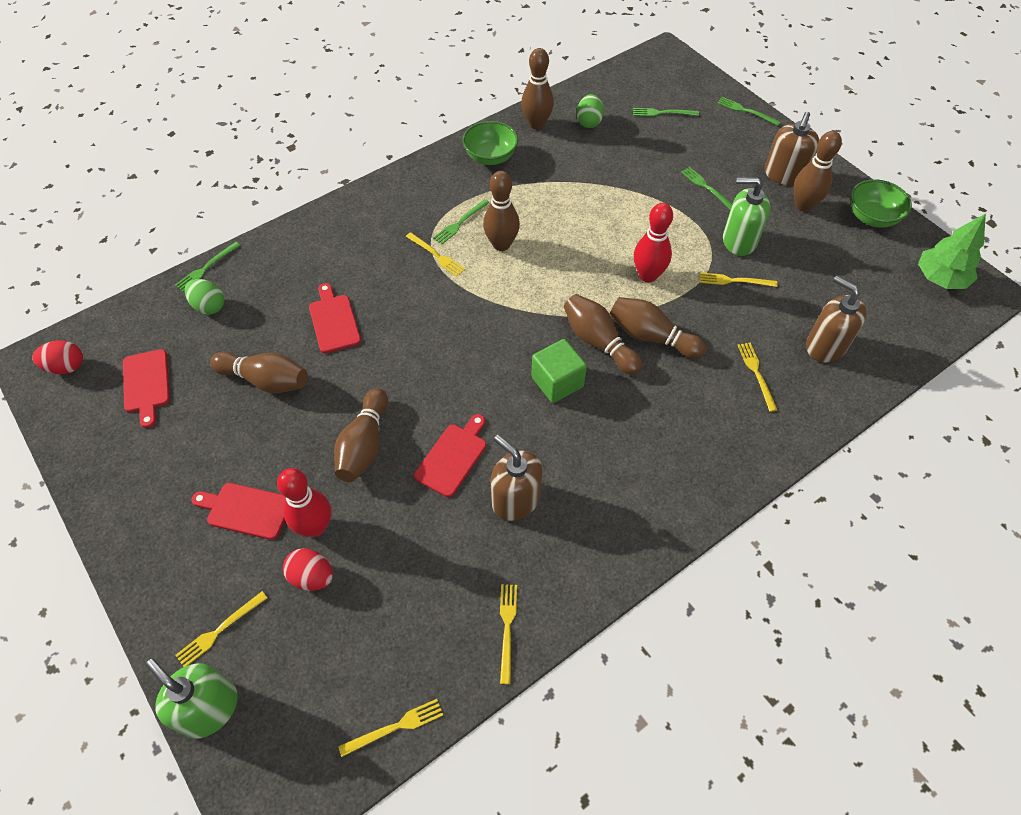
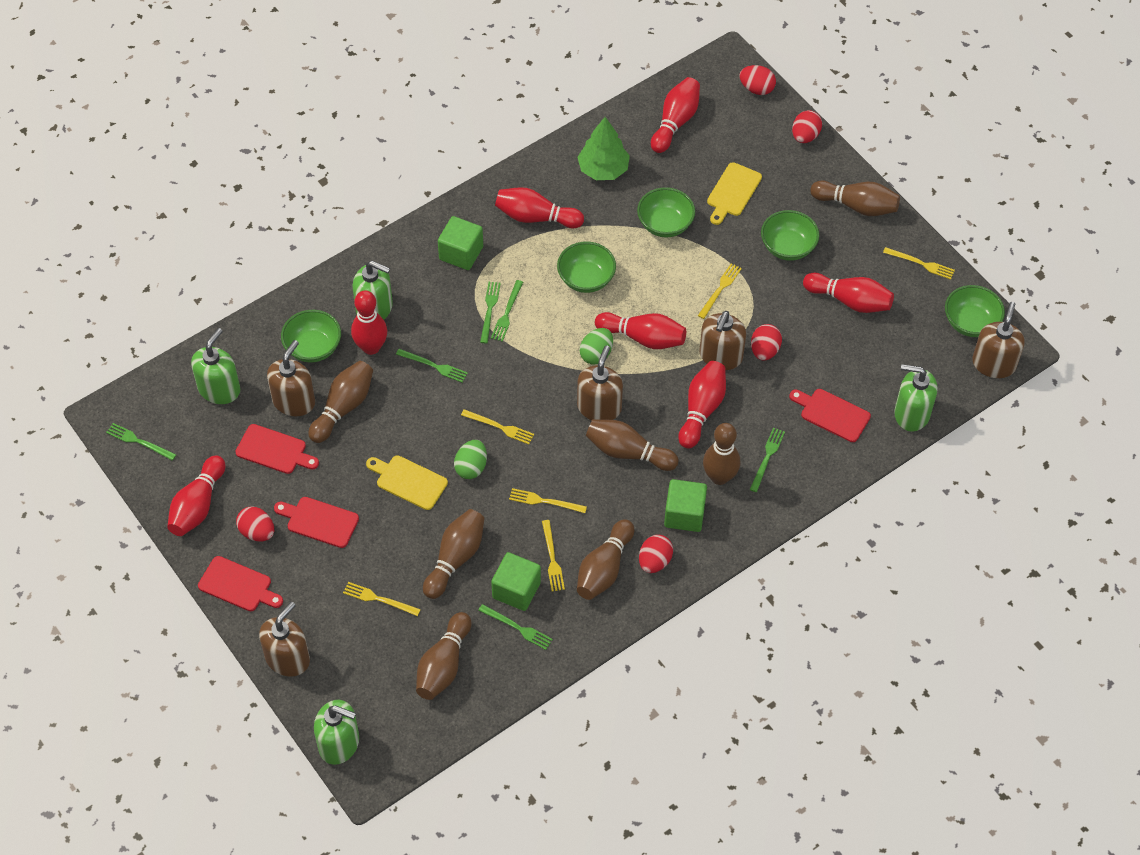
brown soap dispenser: 3 -> 5
green bowl: 2 -> 5
green cube: 1 -> 3
green fork: 5 -> 6
green soap dispenser: 2 -> 4
red bowling pin: 2 -> 7
red egg: 2 -> 5
yellow cutting board: 0 -> 2

